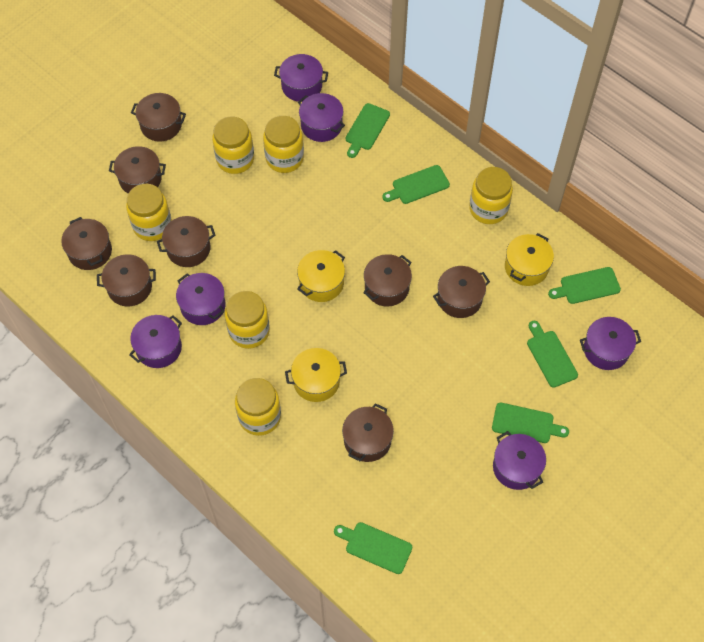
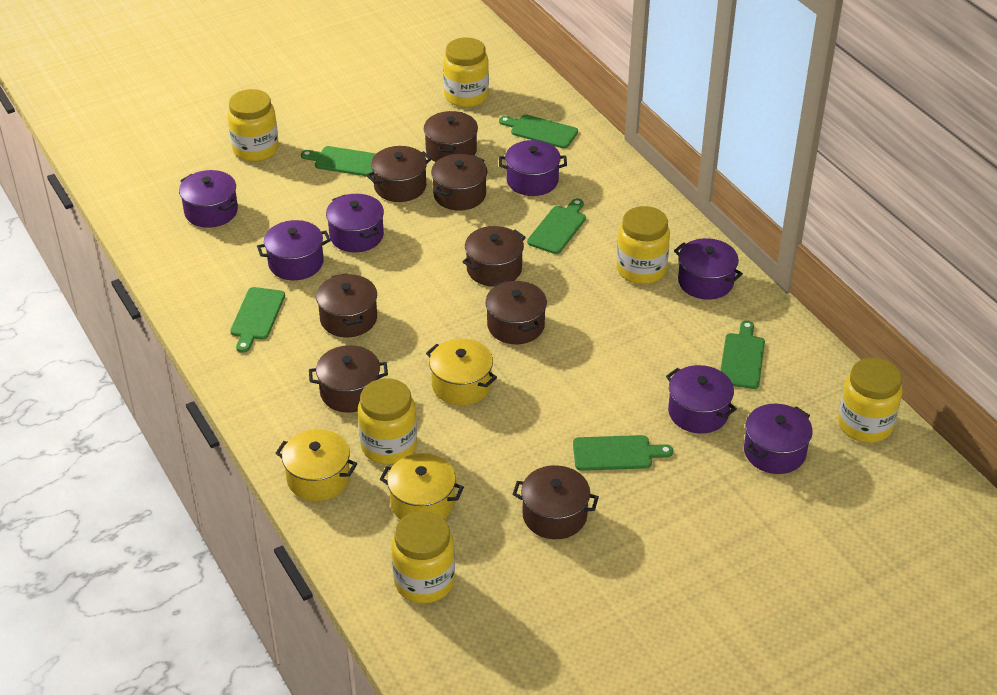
purple pot: 6 -> 7

